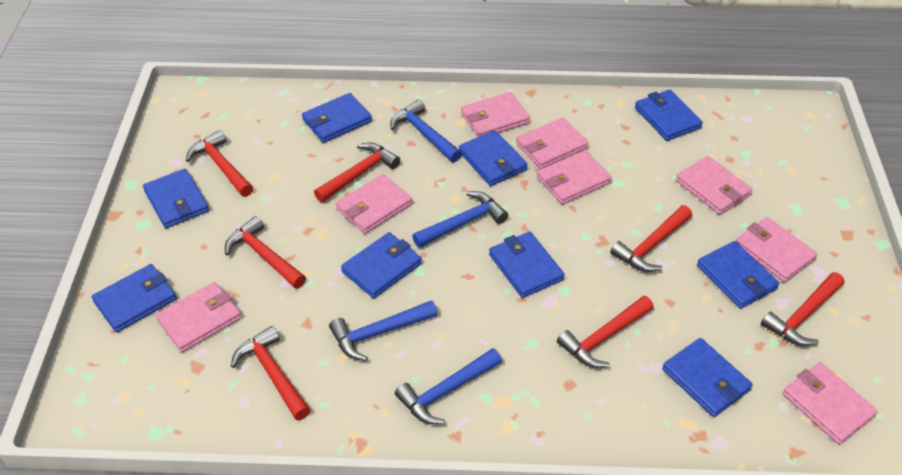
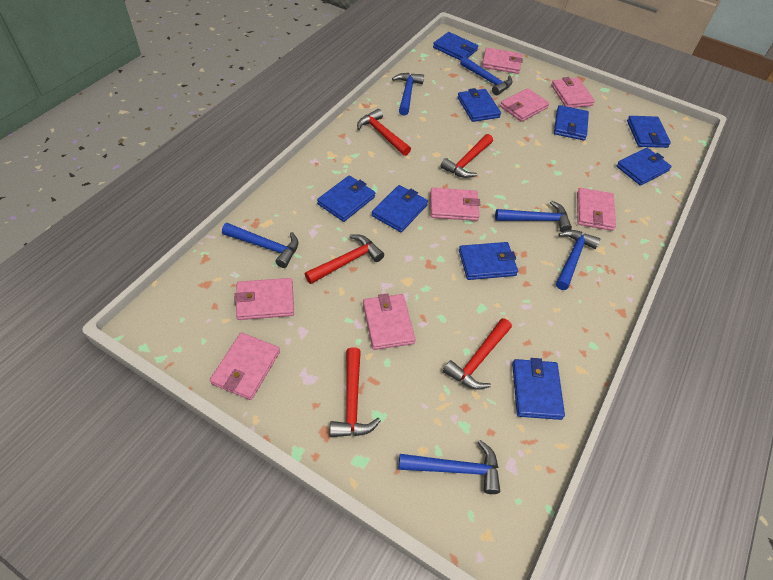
blue hammer: 4 -> 6
red hammer: 7 -> 5

